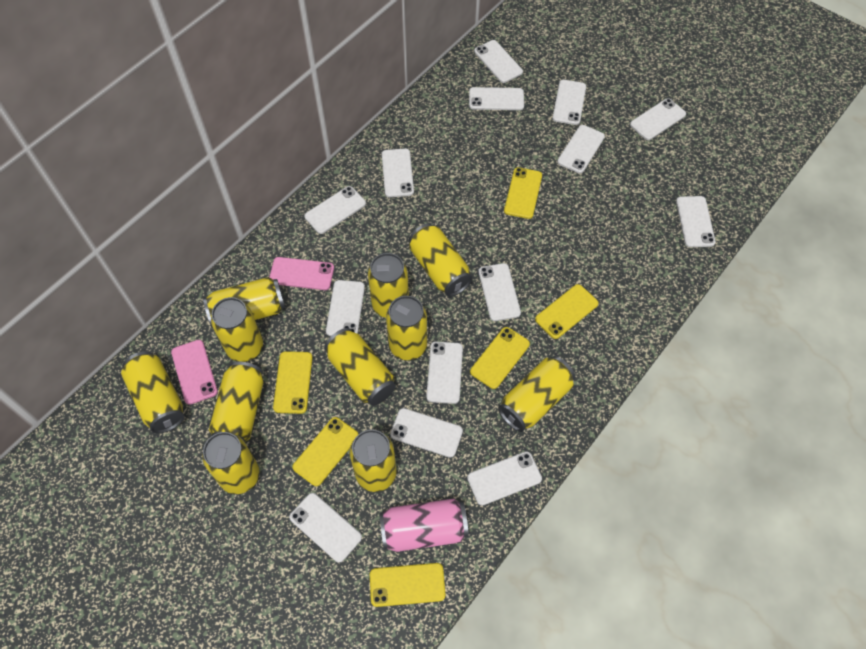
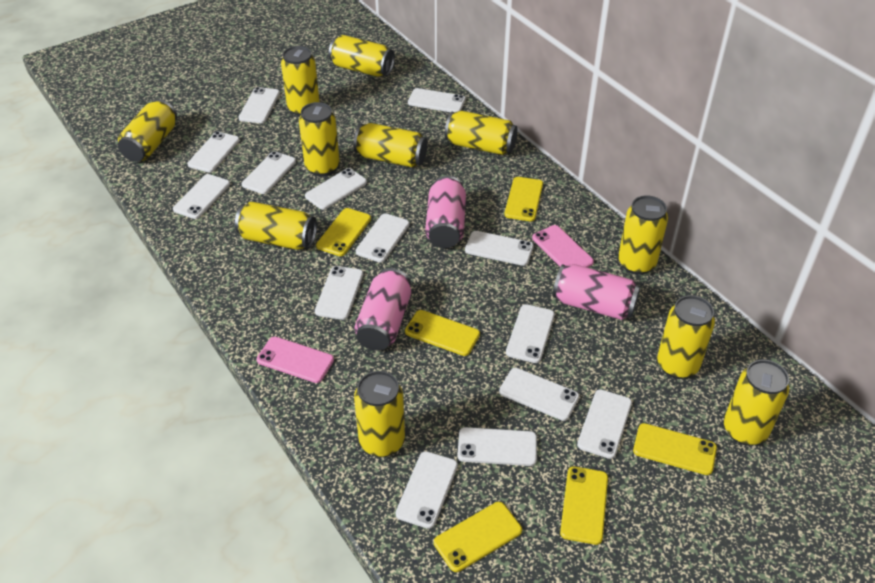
pink can: 1 -> 3

